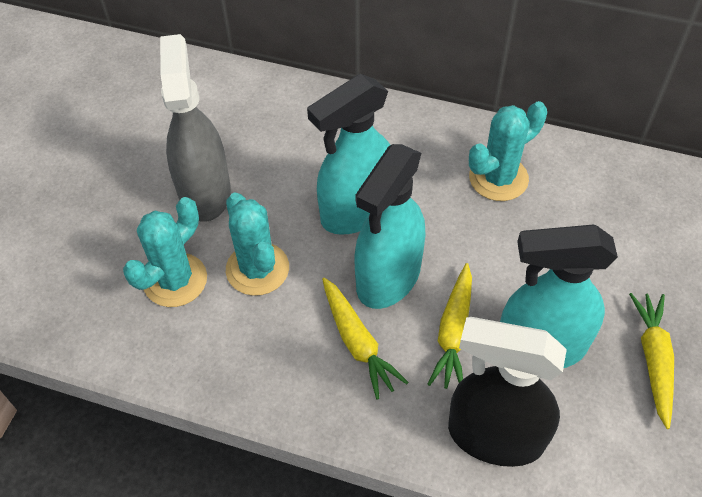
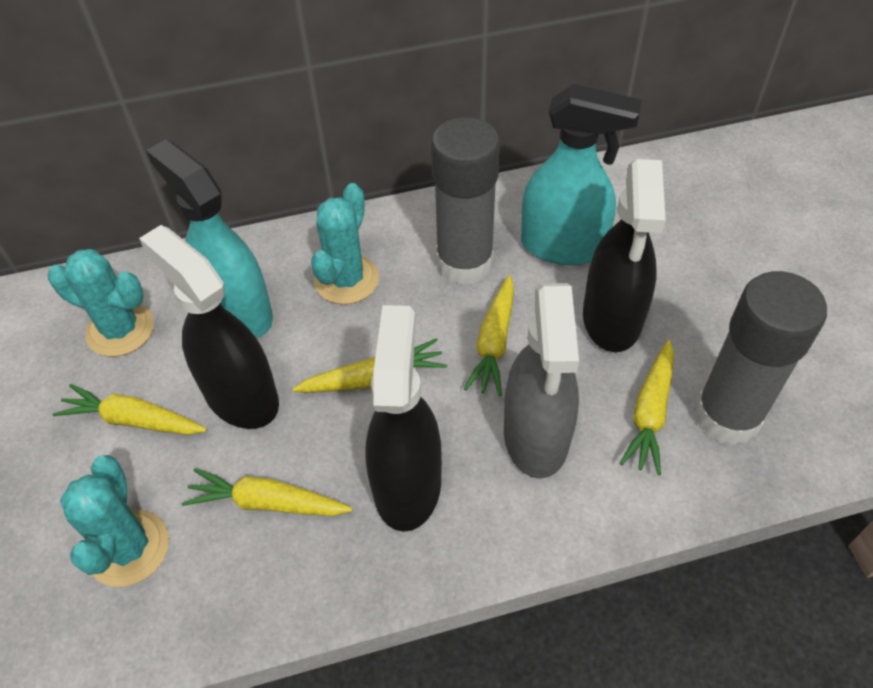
black spray bottle: 1 -> 3
grey glue stick: 0 -> 2
turquoise spray bottle: 3 -> 2
yellow carrot: 3 -> 5

